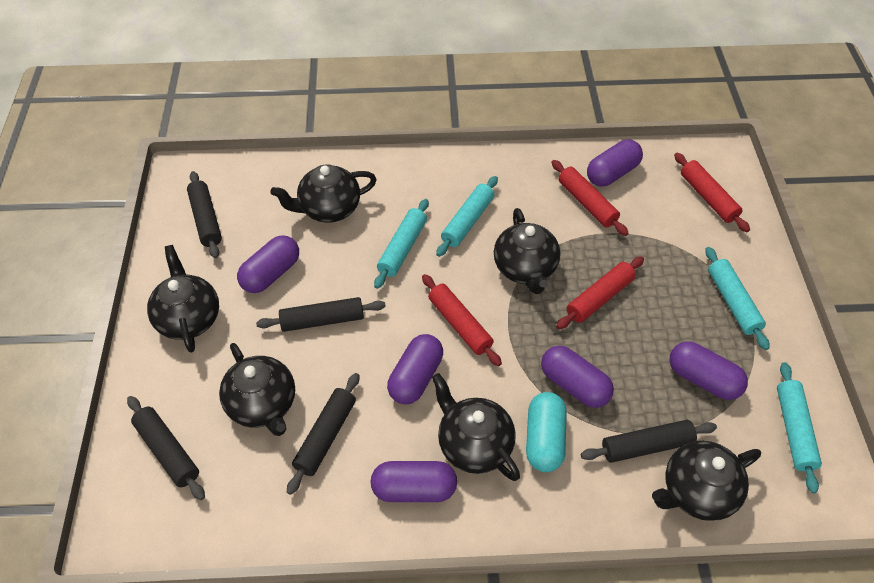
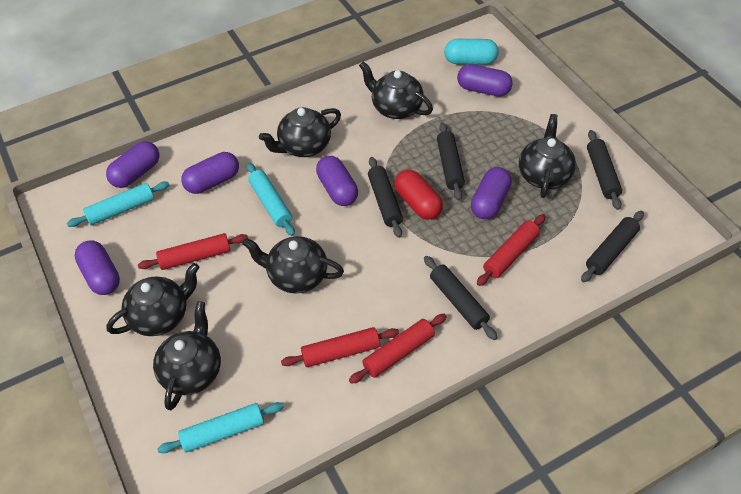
red capsule: 0 -> 1
turquoise rolling pin: 4 -> 3

